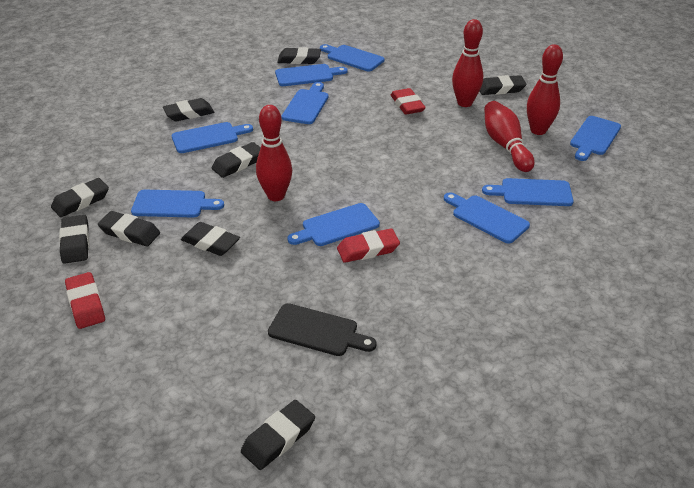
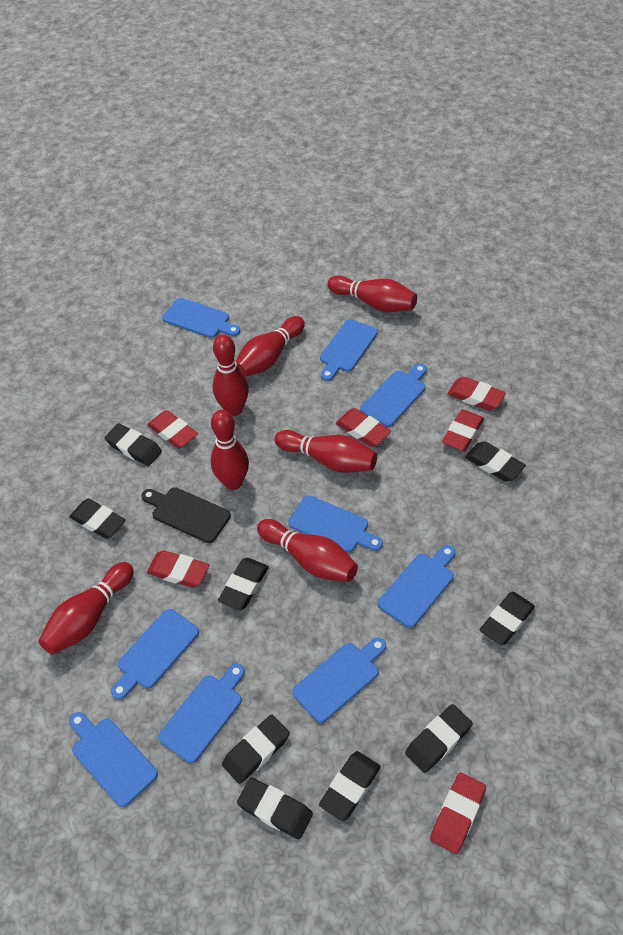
red bowling pin: 4 -> 7
red eraser: 3 -> 6

